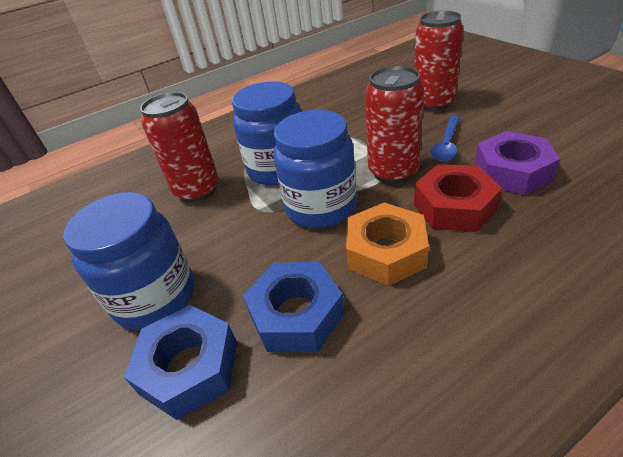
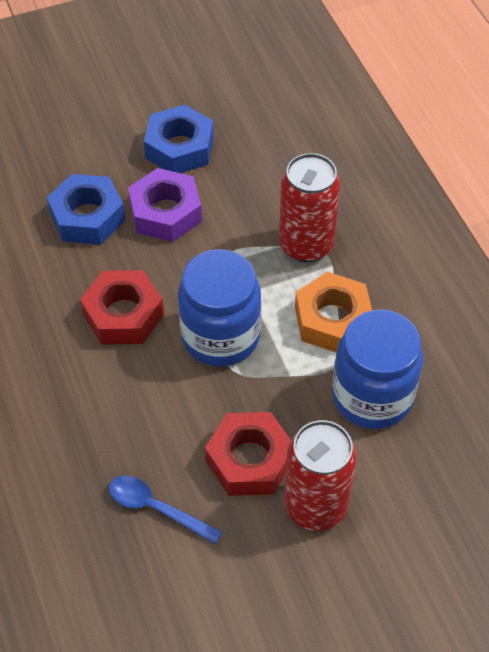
blue jar: 3 -> 2
red can: 3 -> 2
red nut: 1 -> 2

